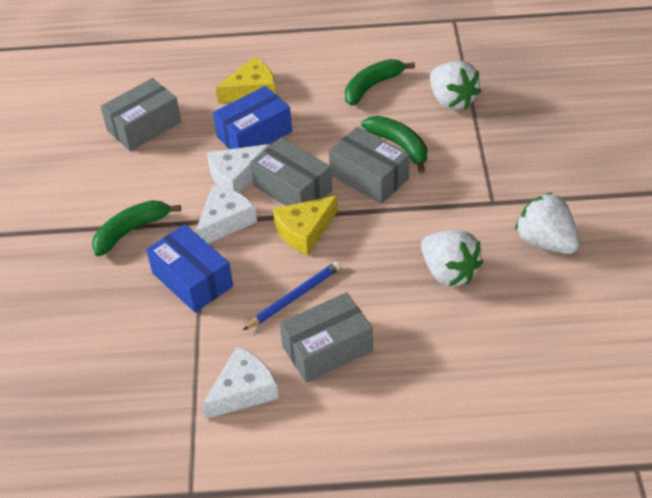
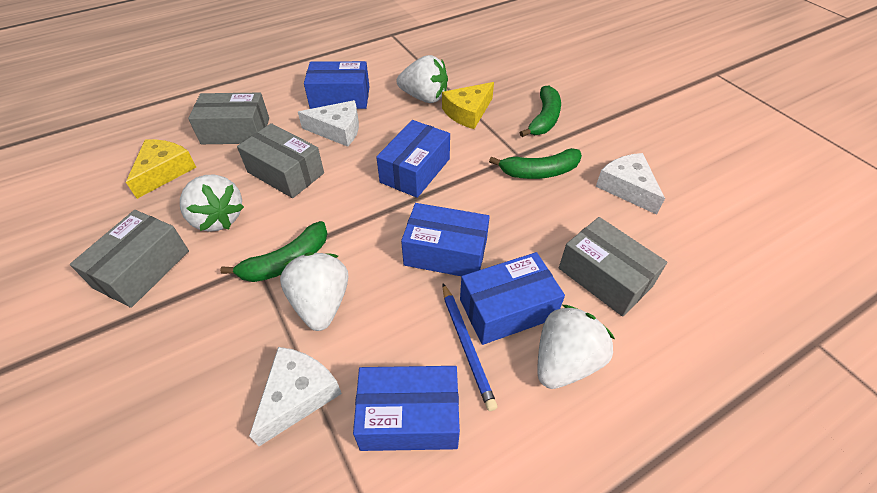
blue box: 2 -> 5
white strawberry: 3 -> 4

